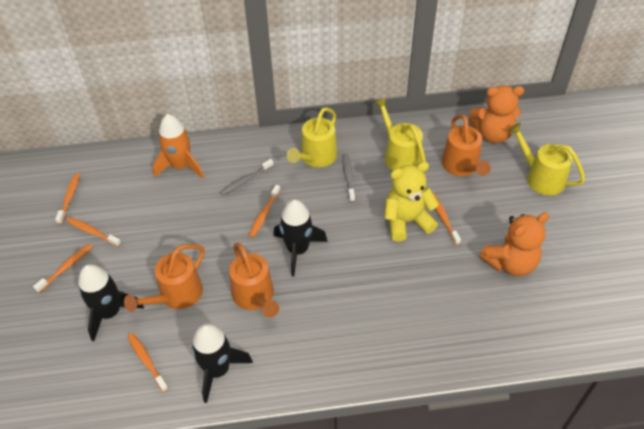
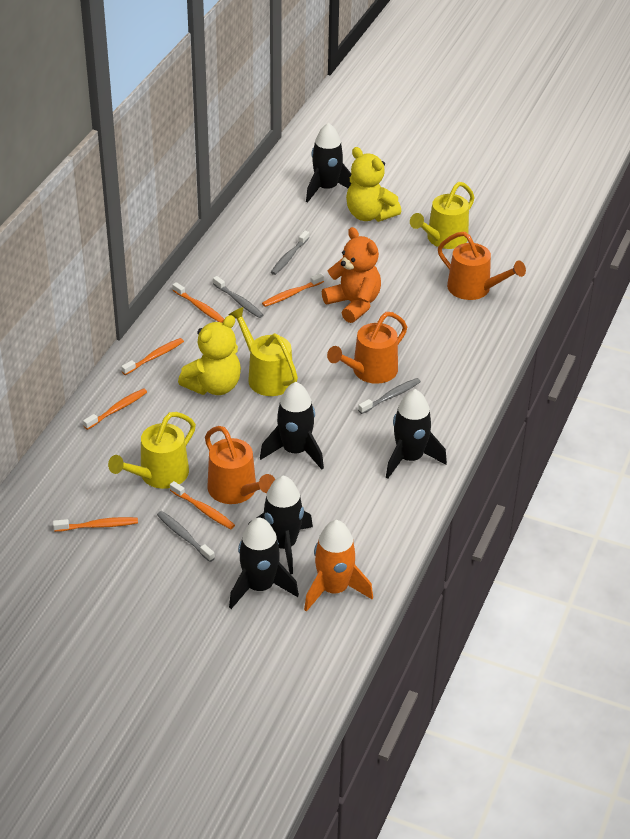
black rocket: 3 -> 5
grey toothbrush: 2 -> 4
orange teddy bear: 2 -> 1
yellow teddy bear: 1 -> 2

